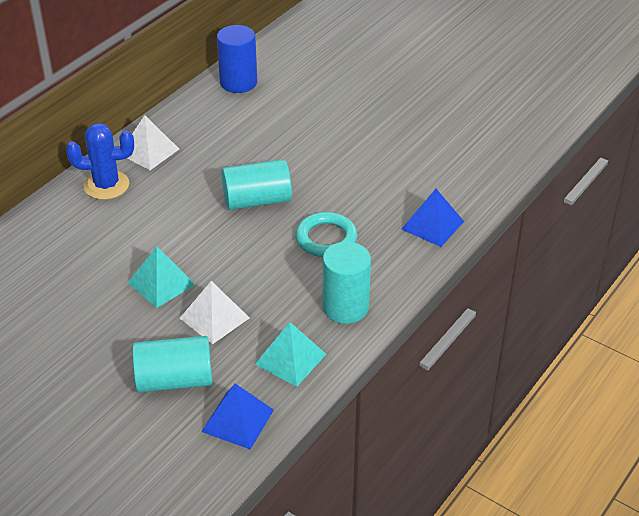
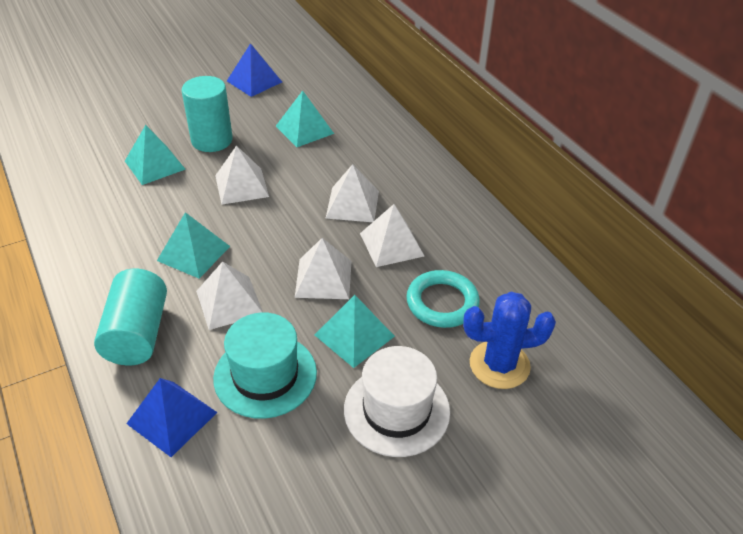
blue cylinder: 1 -> 0
turquoise cylinder: 3 -> 2
turquoise hat: 0 -> 1
turquoise pyramid: 2 -> 4
white hat: 0 -> 1
white pyramid: 2 -> 5

